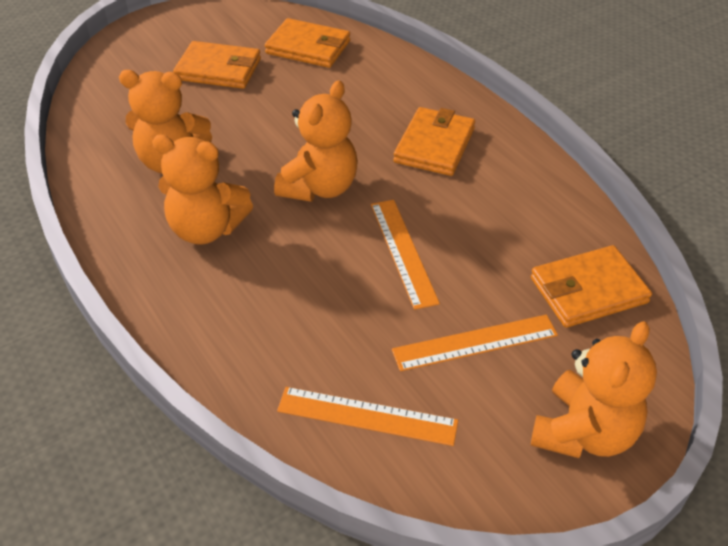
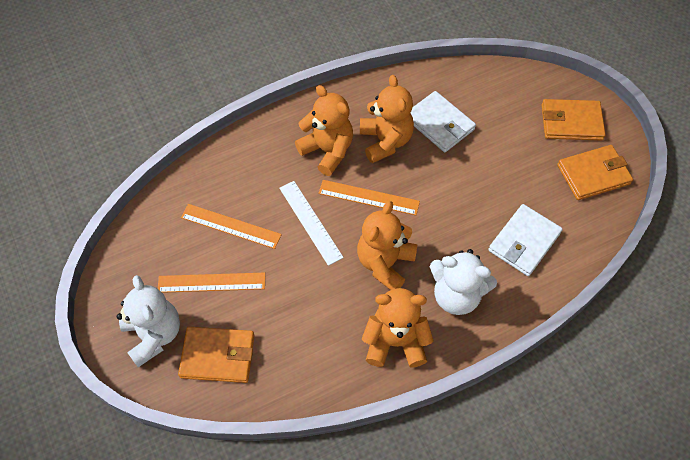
orange wallet: 4 -> 3
white ruler: 0 -> 1
white teddy bear: 0 -> 2
white wallet: 0 -> 2

